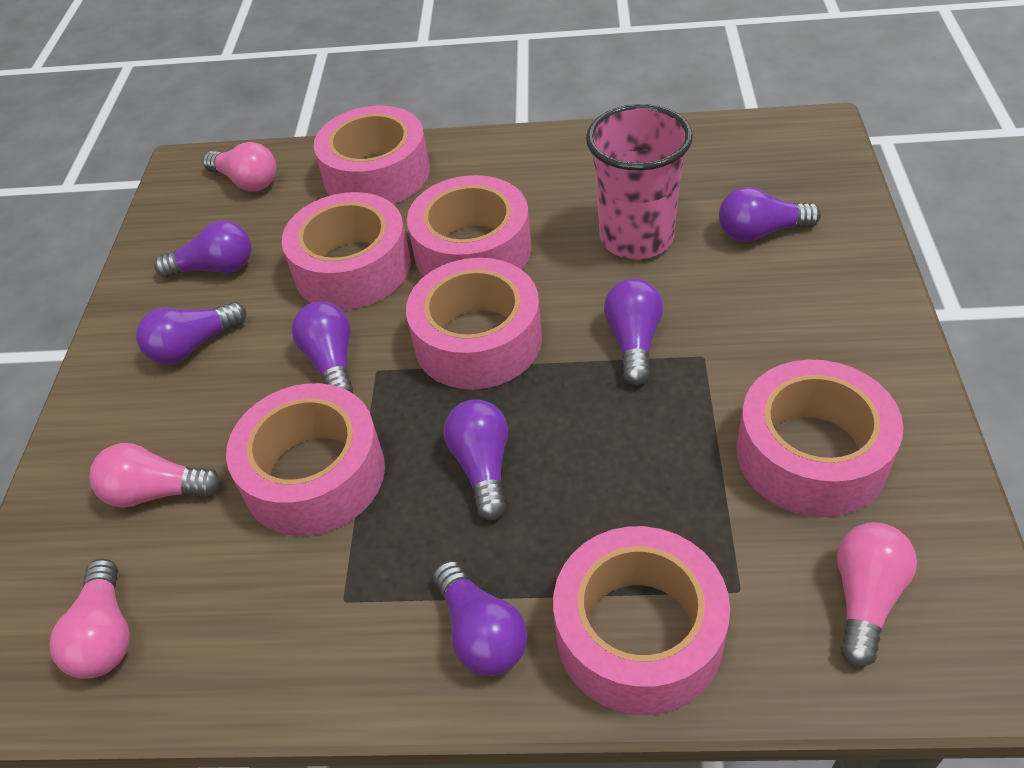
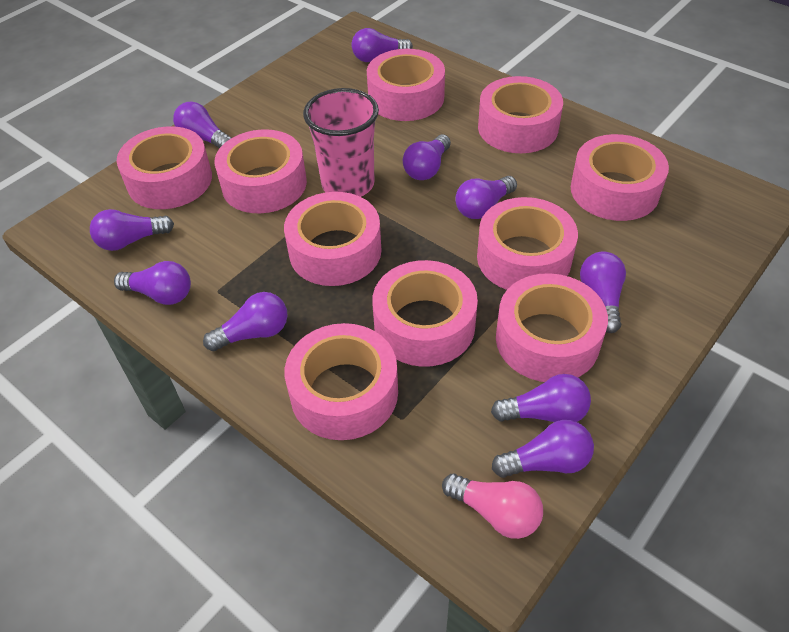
pink light bulb: 4 -> 1
pink tape: 7 -> 10
purple light bulb: 7 -> 10

